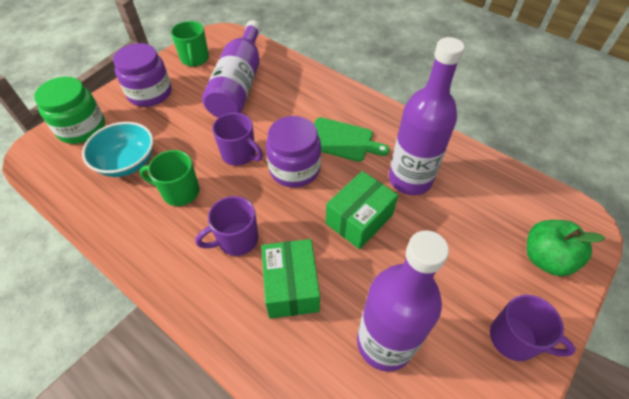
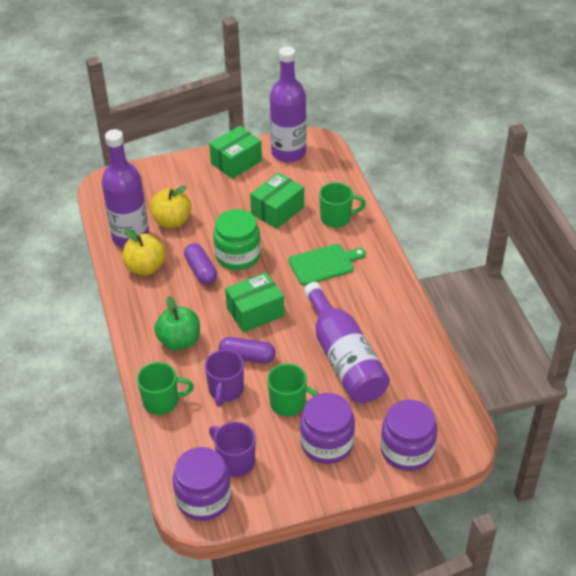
green box: 2 -> 3
green mug: 2 -> 3
purple capsule: 0 -> 2
purple jar: 2 -> 3
purple mug: 3 -> 2
turquoise bowl: 1 -> 0
yellow apple: 0 -> 2

